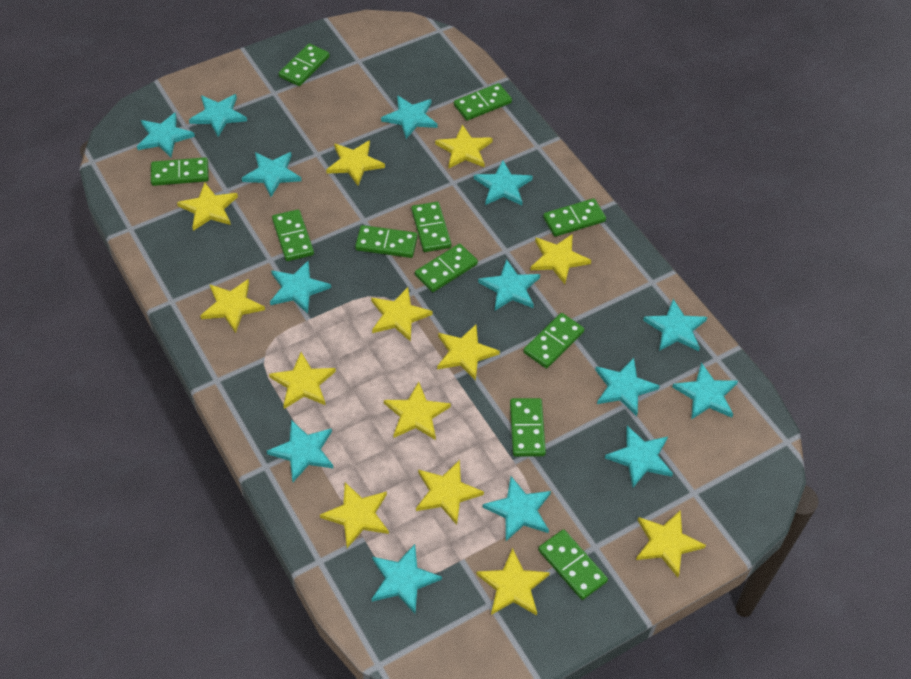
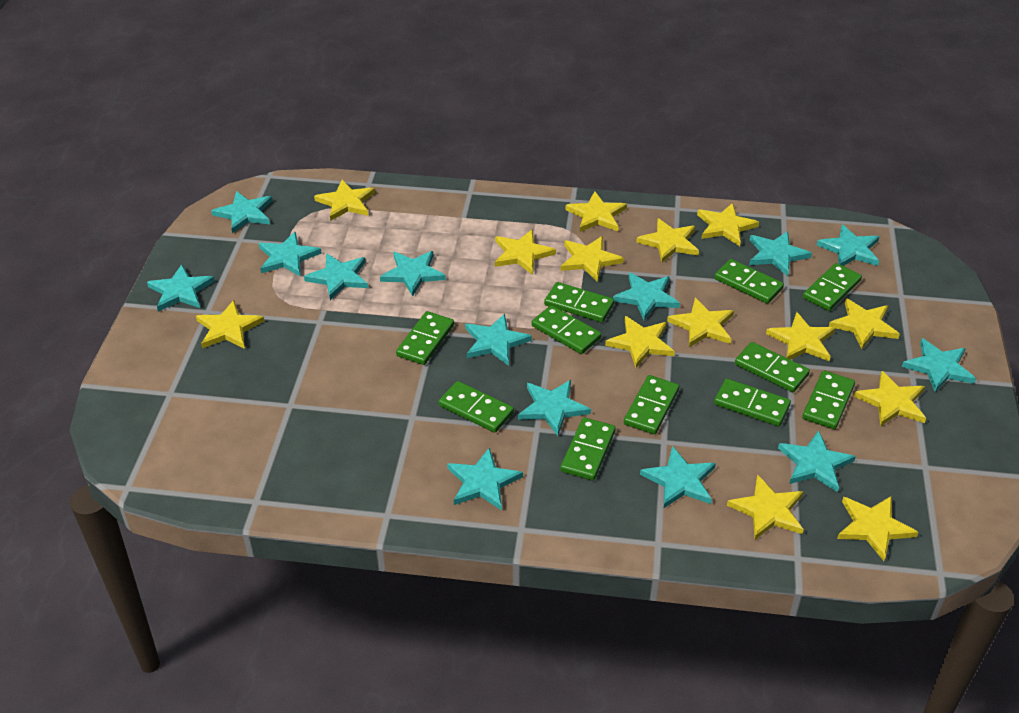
yellow star: 13 -> 14

